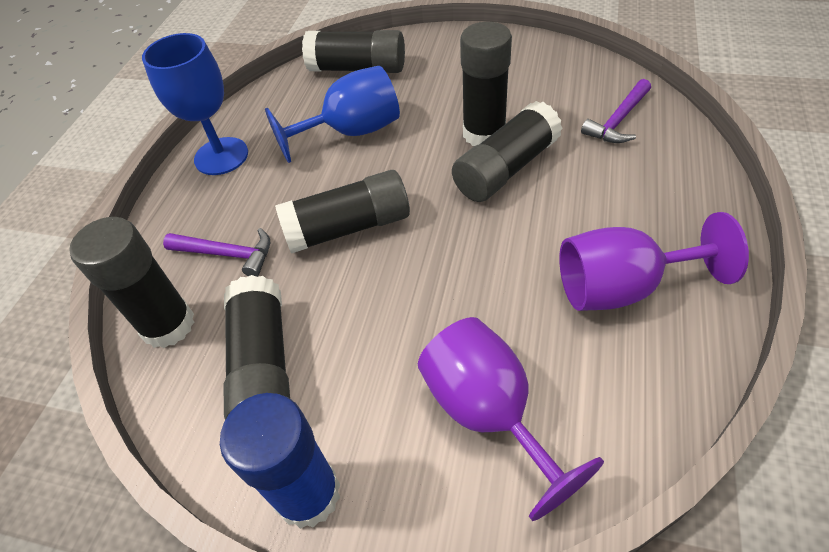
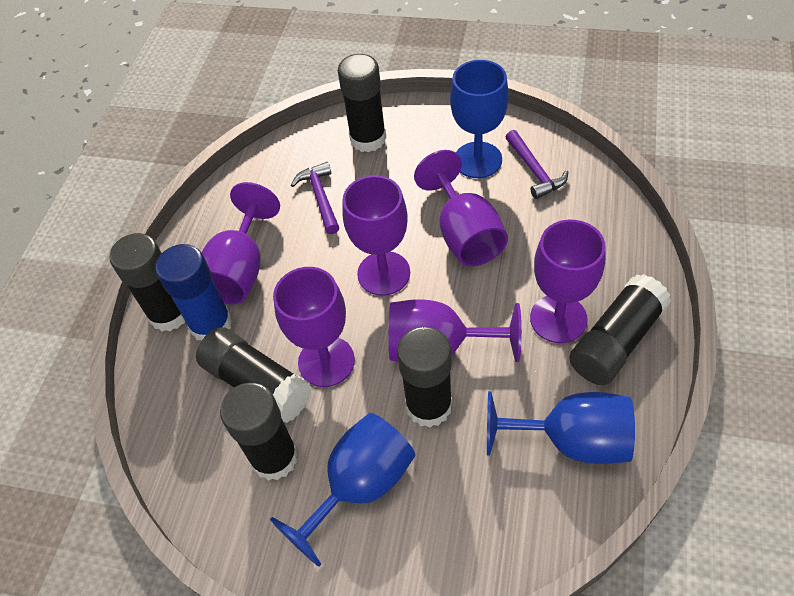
blue goblet: 2 -> 3
purple goblet: 2 -> 6

